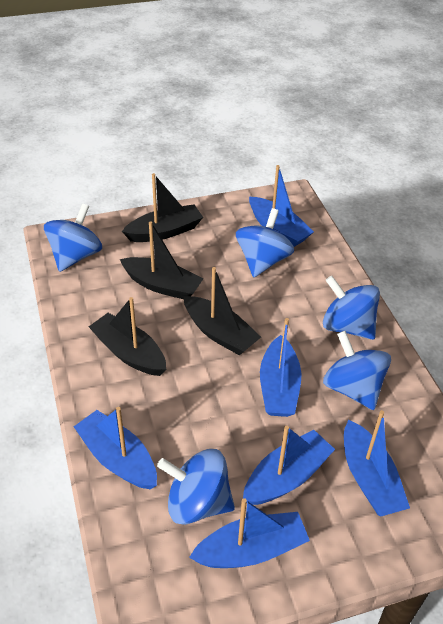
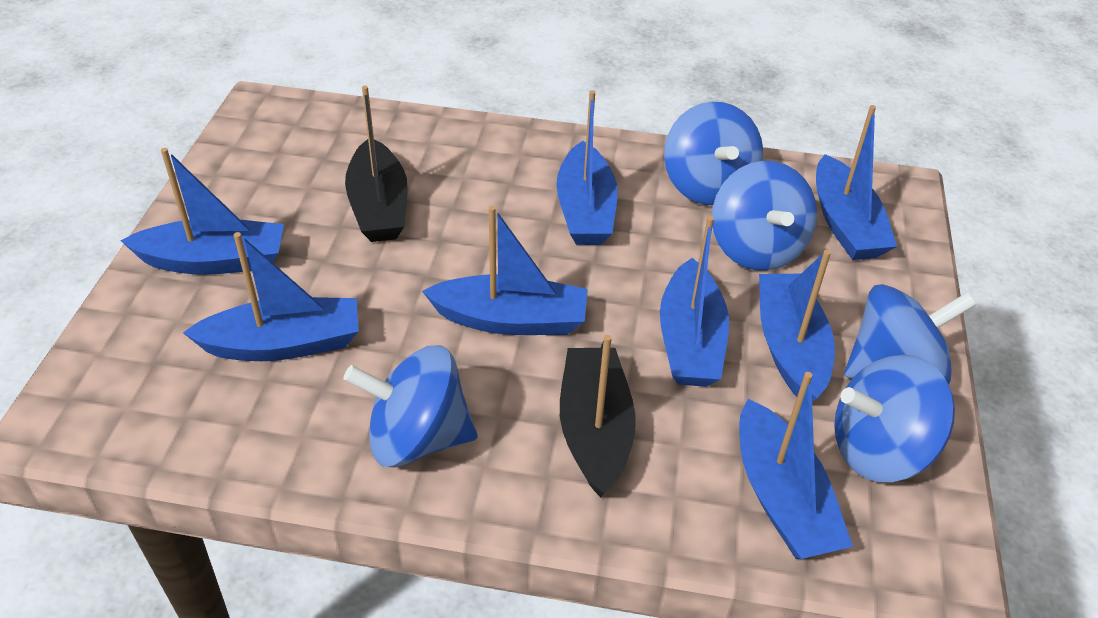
black boat: 4 -> 2
blue boat: 6 -> 8

